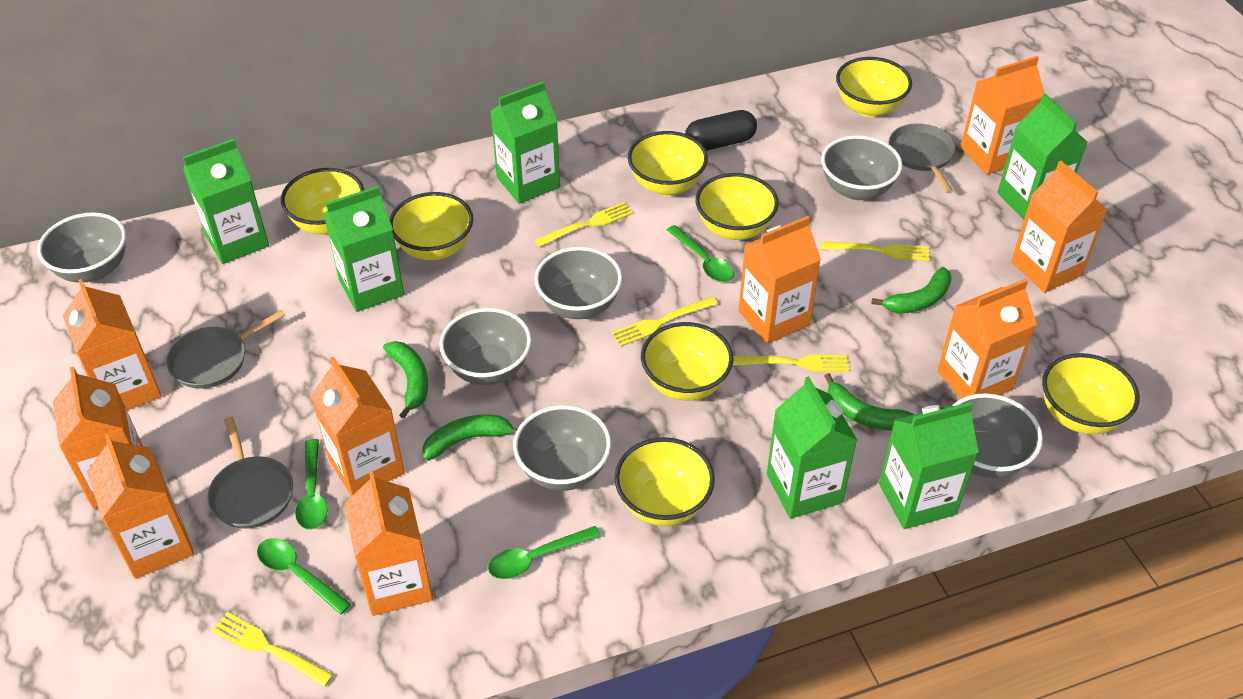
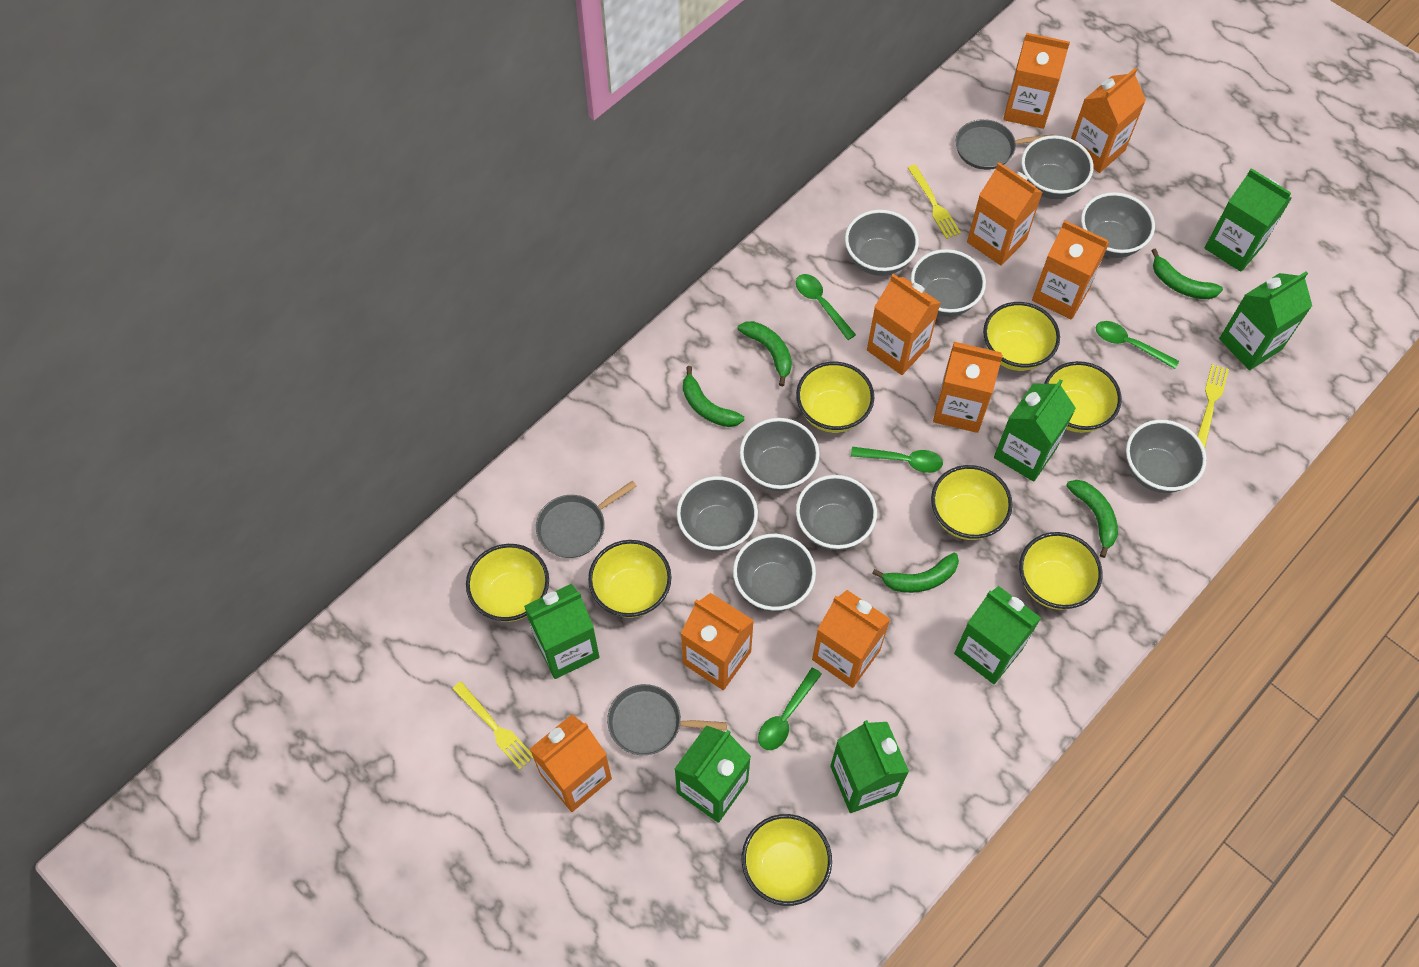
black capsule: 1 -> 0
green banana: 4 -> 5
green carton: 6 -> 7
grey bowl: 6 -> 9
yellow fork: 5 -> 3

